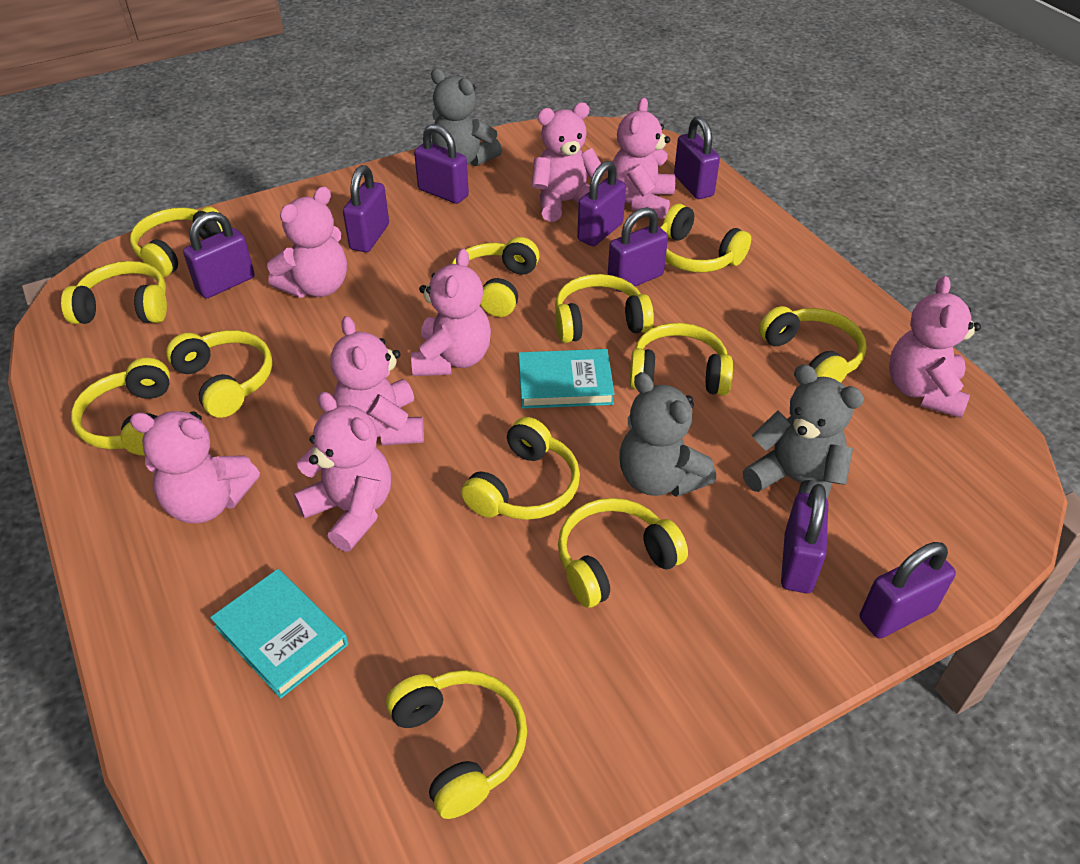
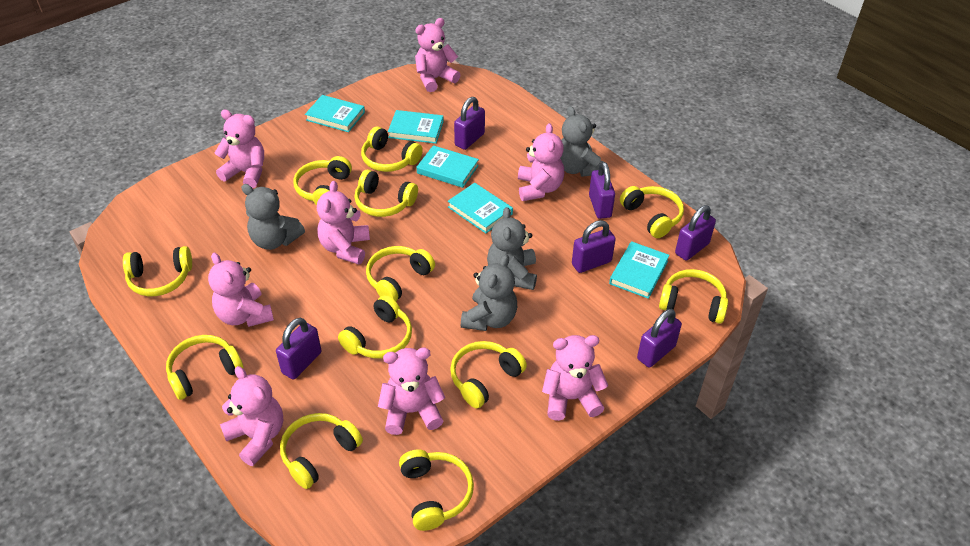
grey teddy bear: 3 -> 4
purple padlock: 8 -> 6
turquoise book: 2 -> 5

